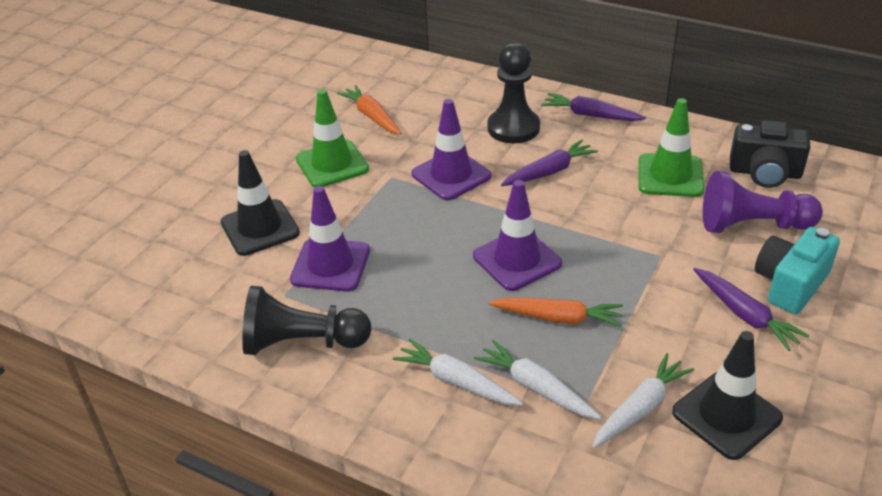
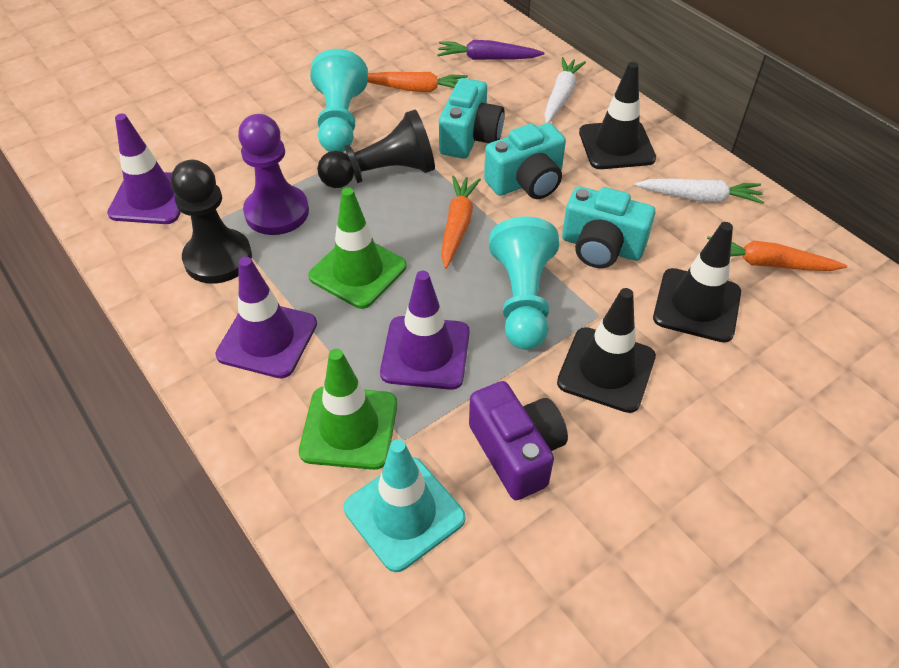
black camera: 1 -> 0
black traffic cone: 2 -> 3
orange carrot: 2 -> 3
purple camera: 0 -> 1
purple carrot: 3 -> 1
turquoise camera: 1 -> 3
turquoise pawn: 0 -> 2
turquoise traffic cone: 0 -> 1
white carrot: 3 -> 2

